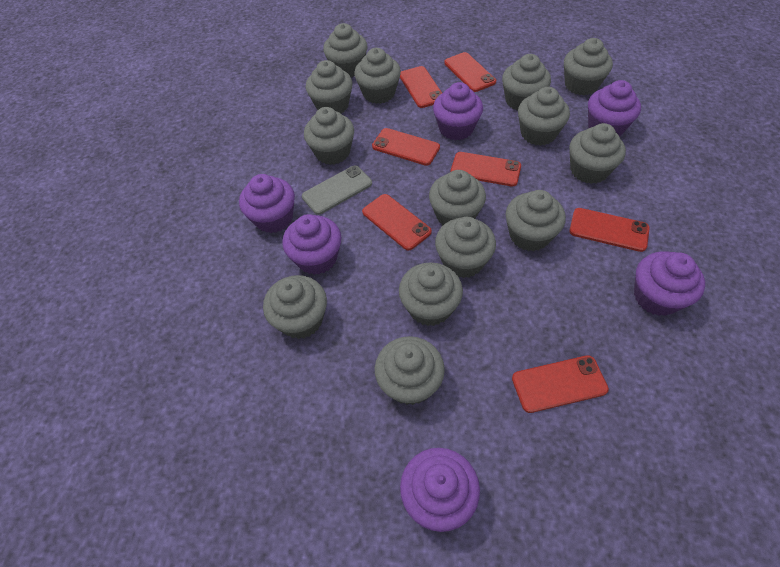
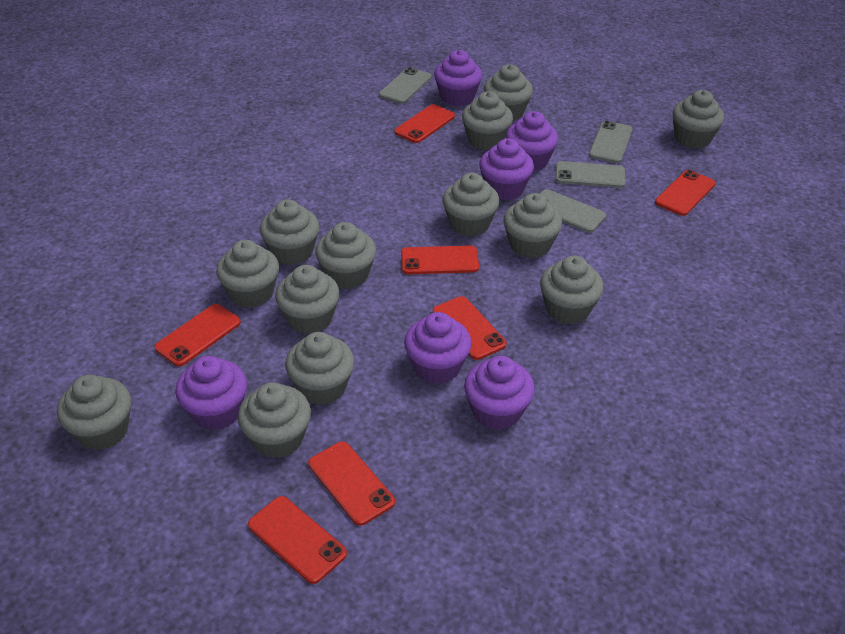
grey cupcake: 14 -> 13
grey phone: 1 -> 4

